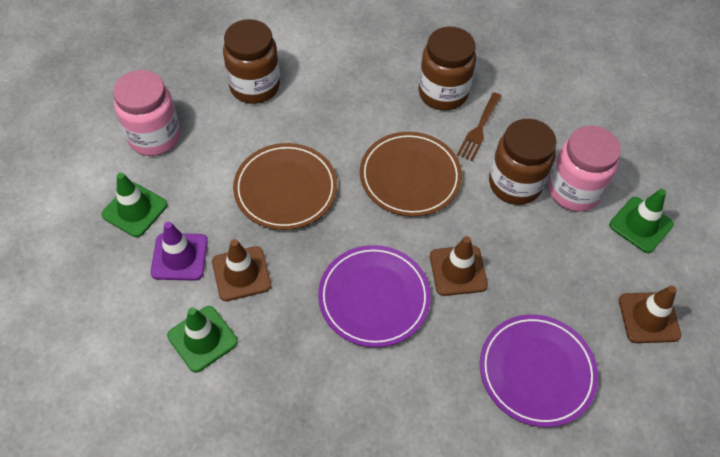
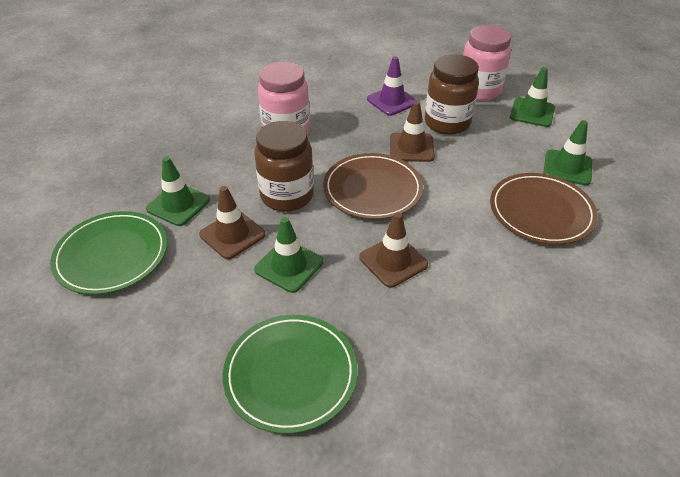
brown fork: 1 -> 0
brown jar: 3 -> 2
green plate: 0 -> 2
green traffic cone: 3 -> 4
purple plate: 2 -> 0

